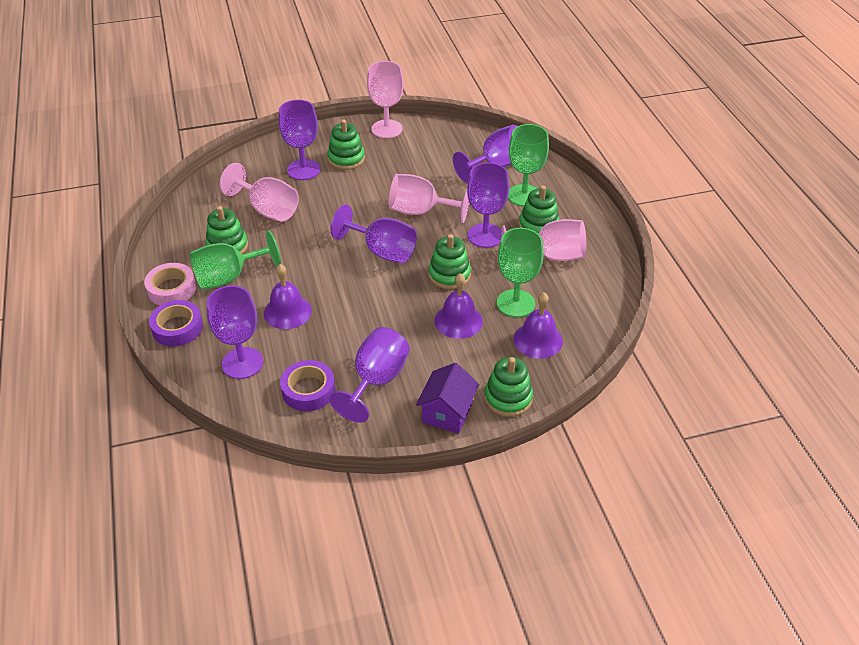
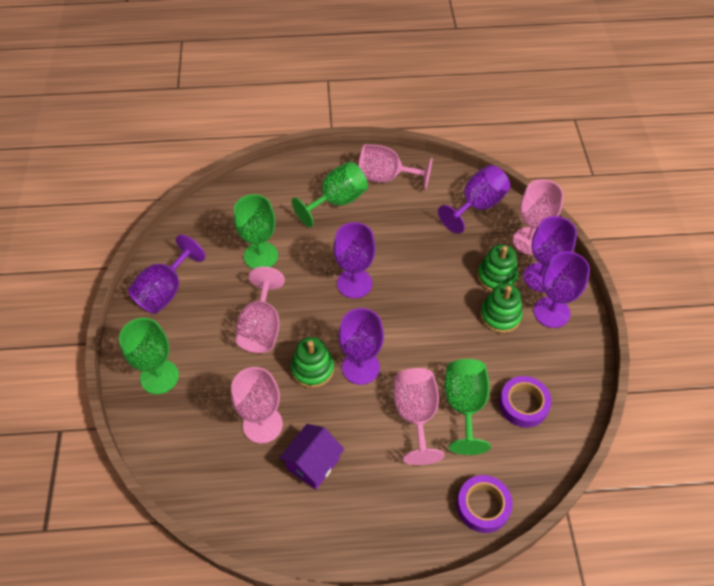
green goblet: 3 -> 4
green stacking toy: 5 -> 3
pink goblet: 4 -> 5
pink tape: 1 -> 0
purple bell: 3 -> 0

